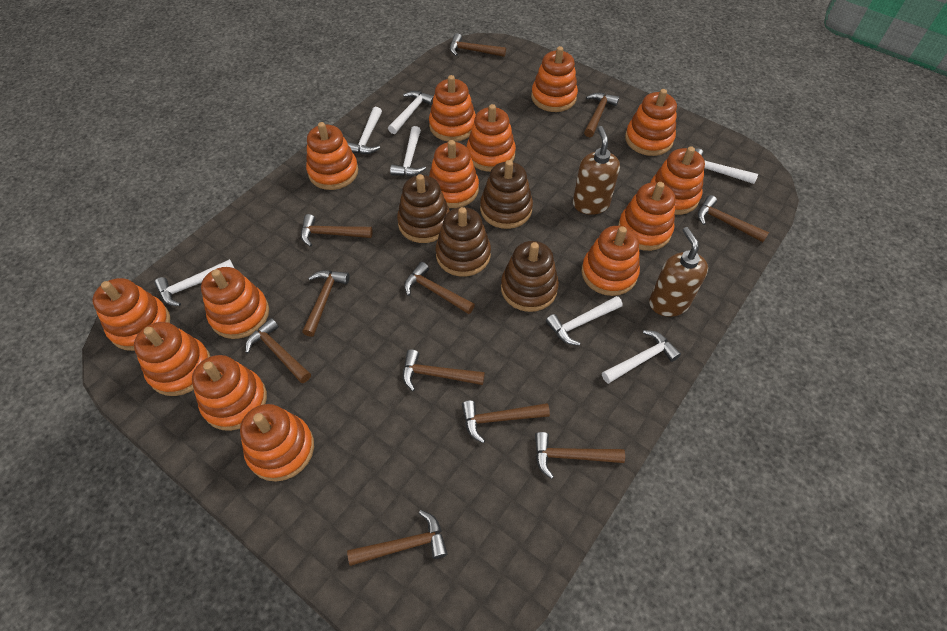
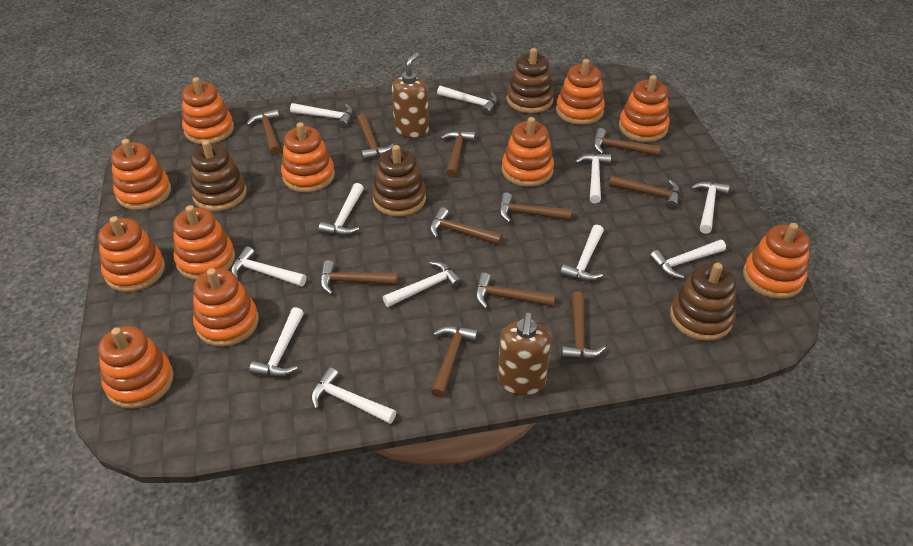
orange stacking toy: 14 -> 11
white hammer: 7 -> 11

